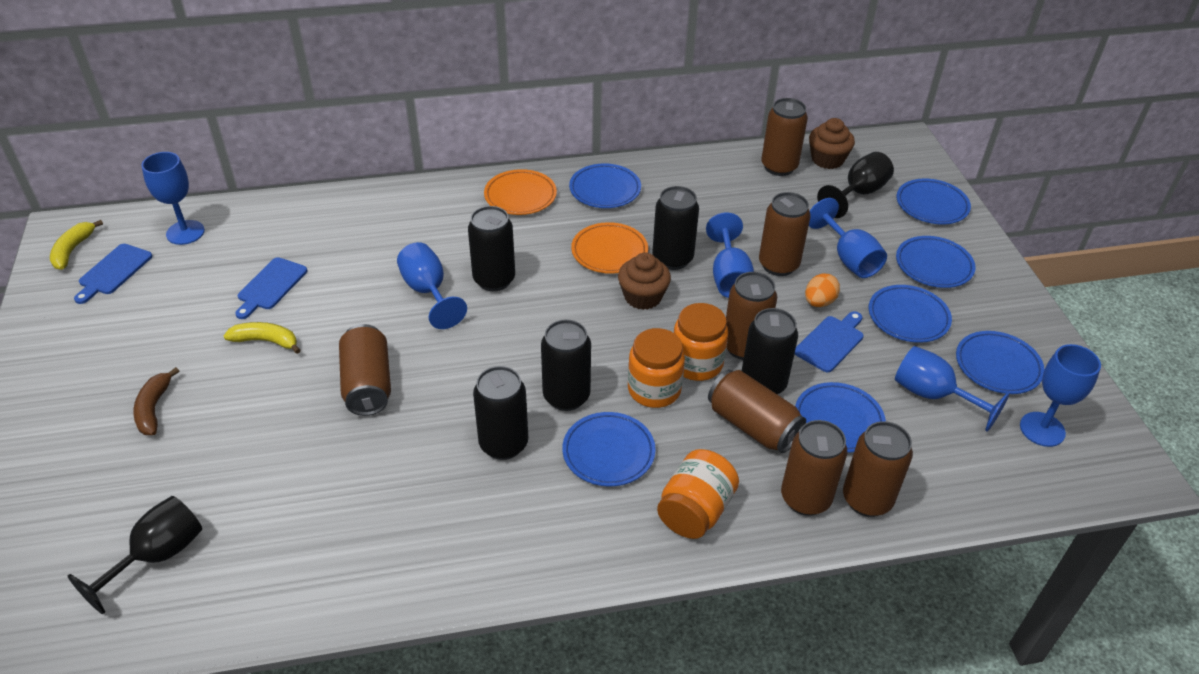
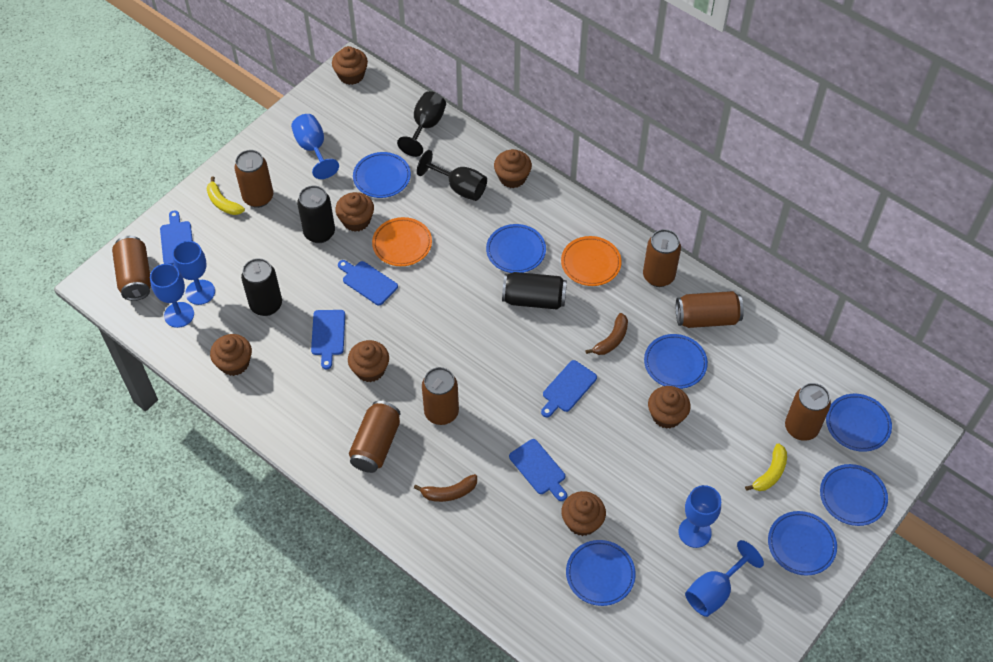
black can: 5 -> 3
blue cutting board: 3 -> 5
blue goblet: 6 -> 5
brown banana: 1 -> 2
brown cupcake: 2 -> 7
orange egg: 1 -> 0
orange jar: 3 -> 0

